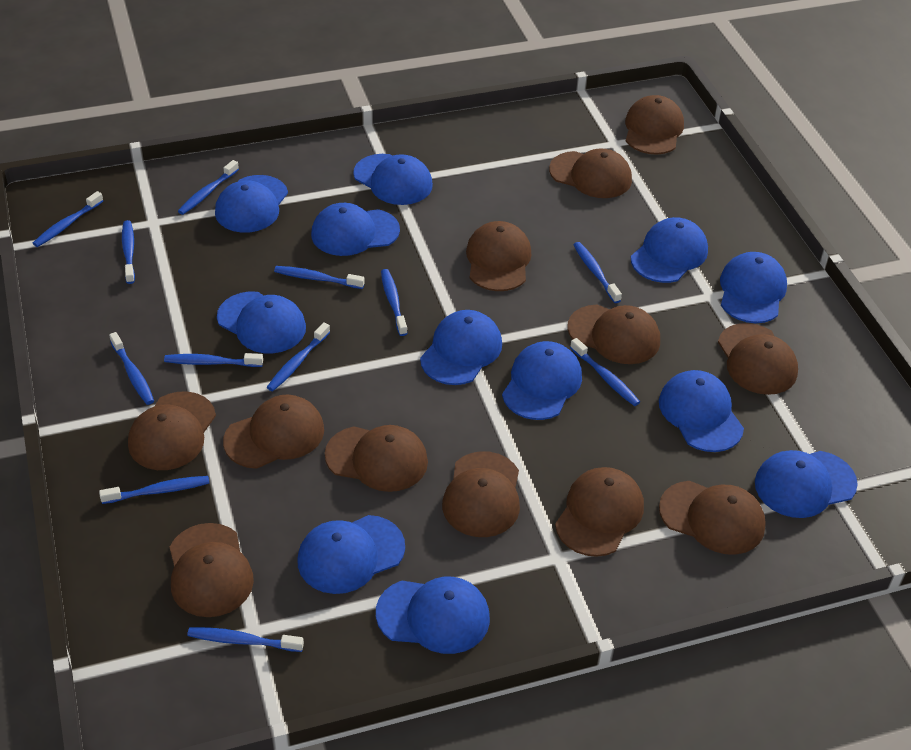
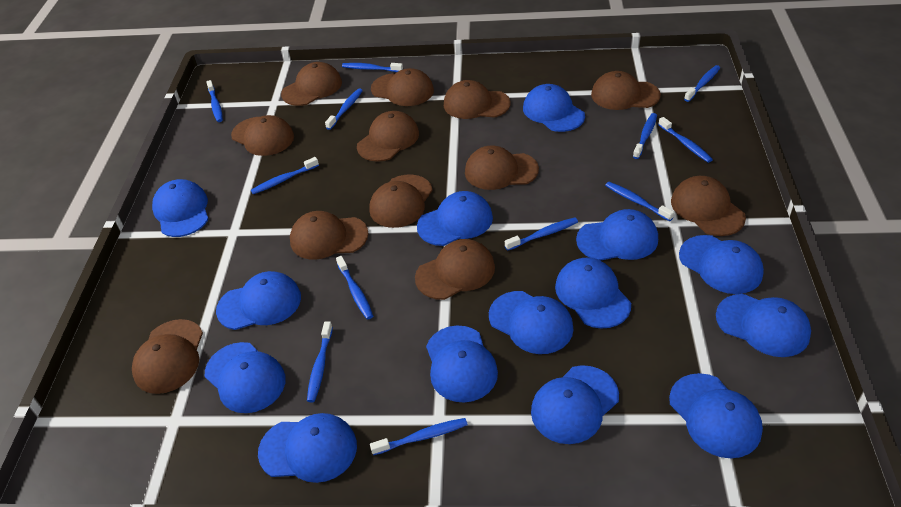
blue cap: 12 -> 14

